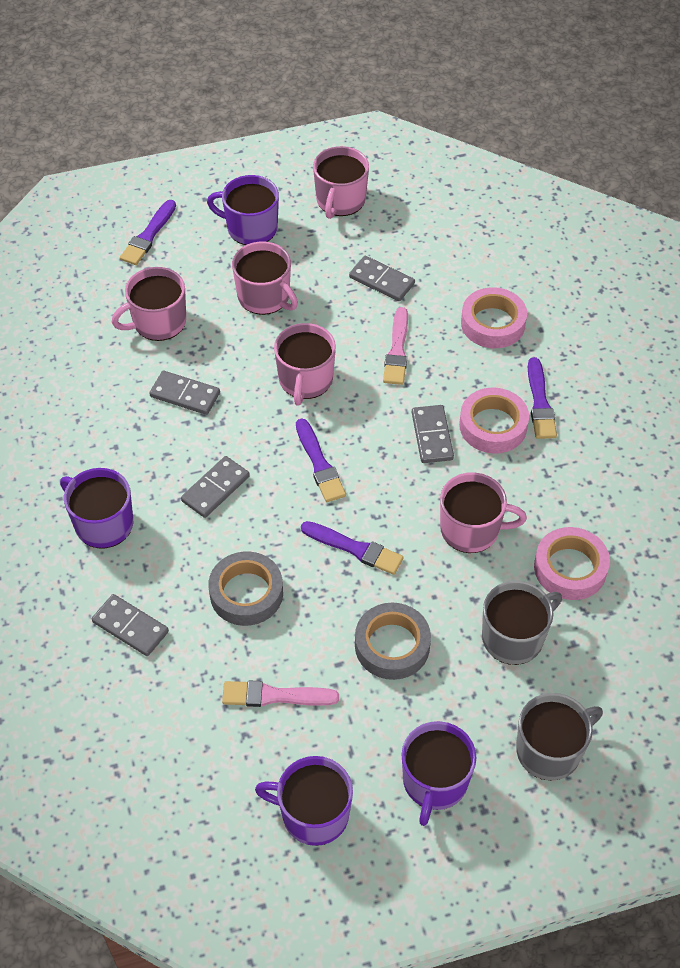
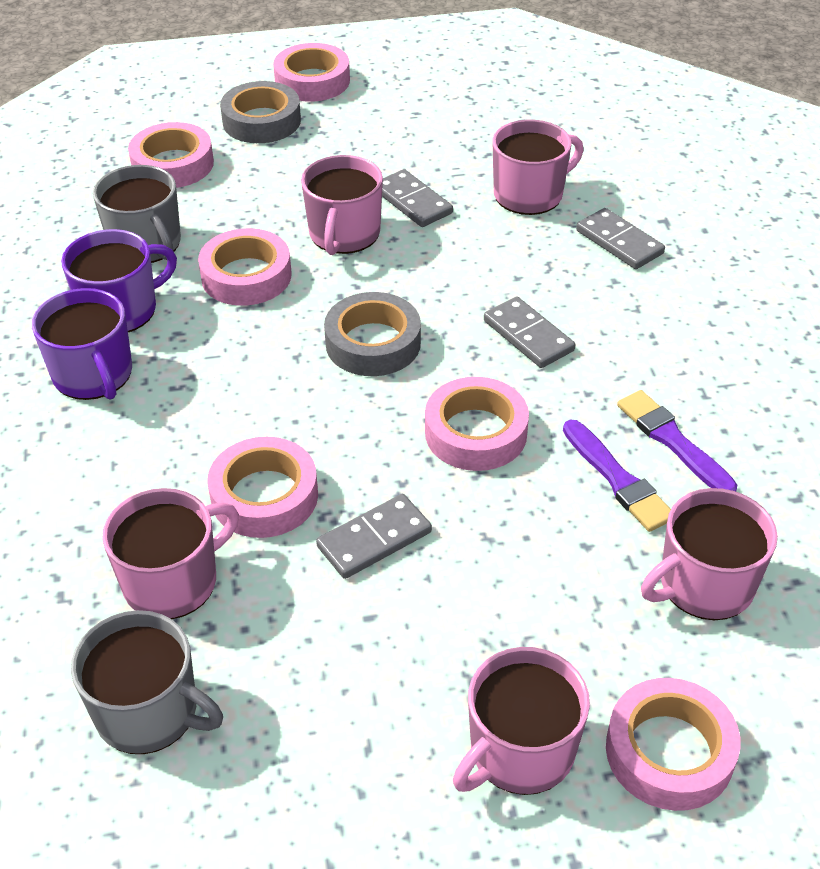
grey domino: 5 -> 4
pink brush: 2 -> 0
pink tape: 3 -> 6
purple brush: 4 -> 2
purple mug: 4 -> 2

